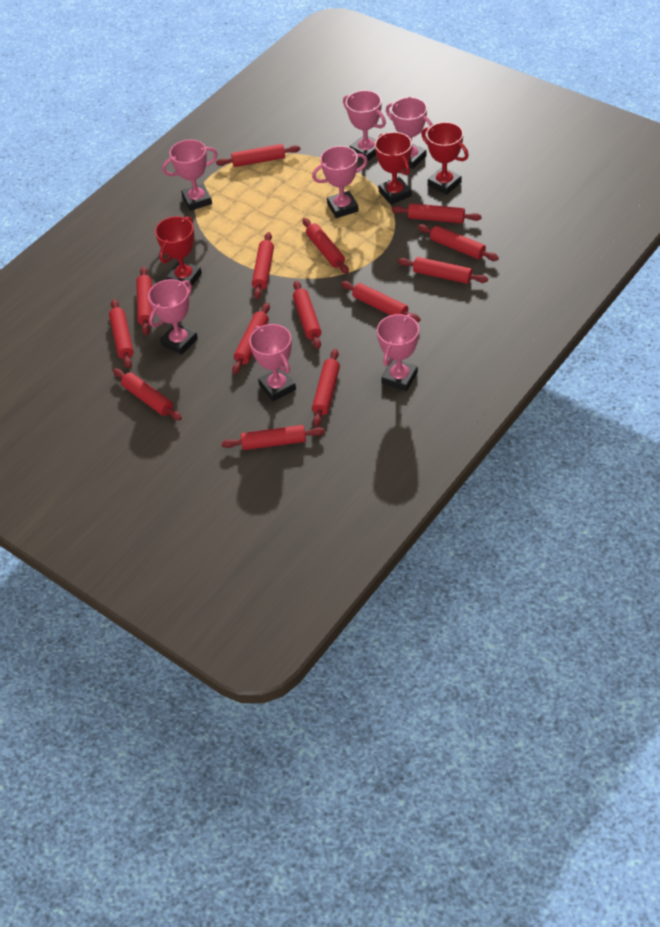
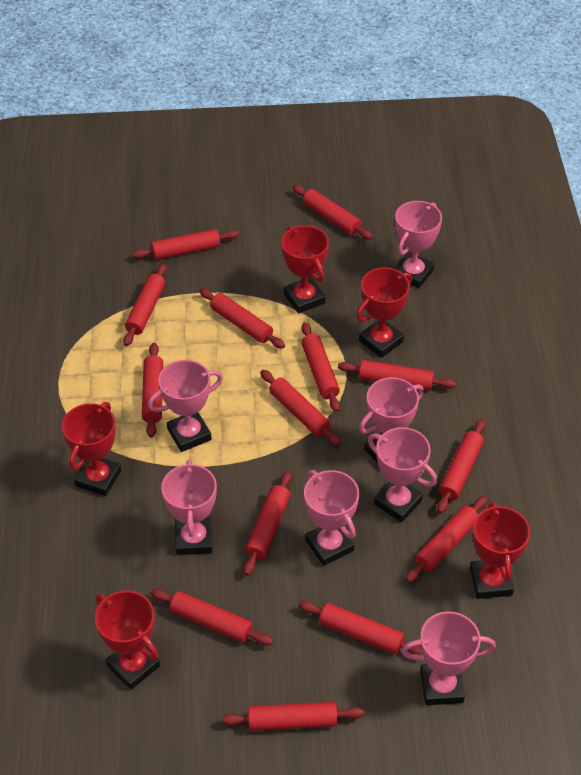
red trophy: 3 -> 5

